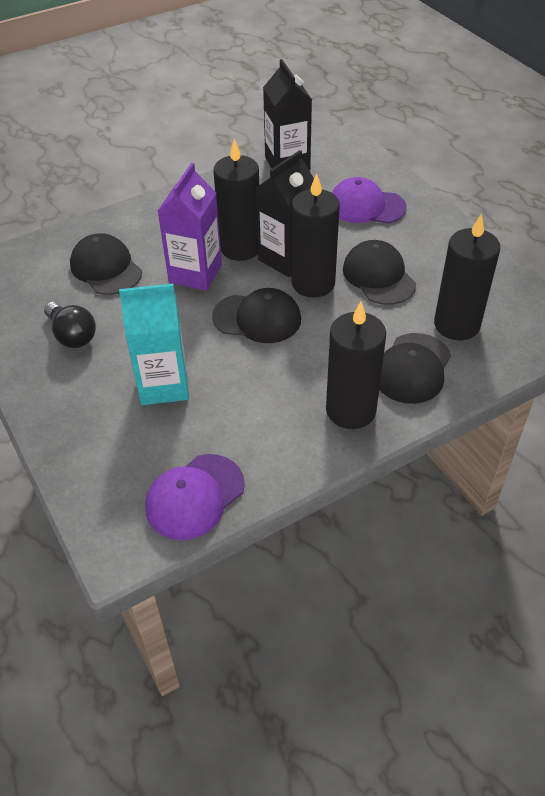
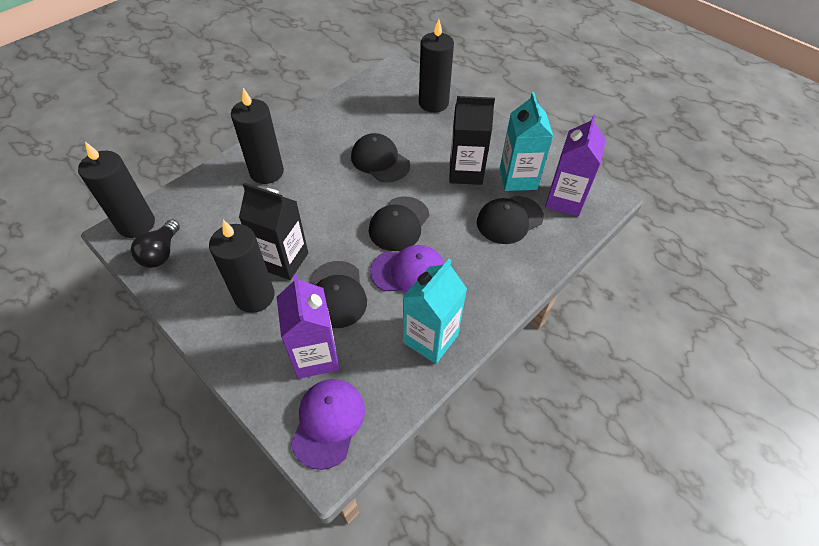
purple carton: 1 -> 2
turquoise carton: 1 -> 2

